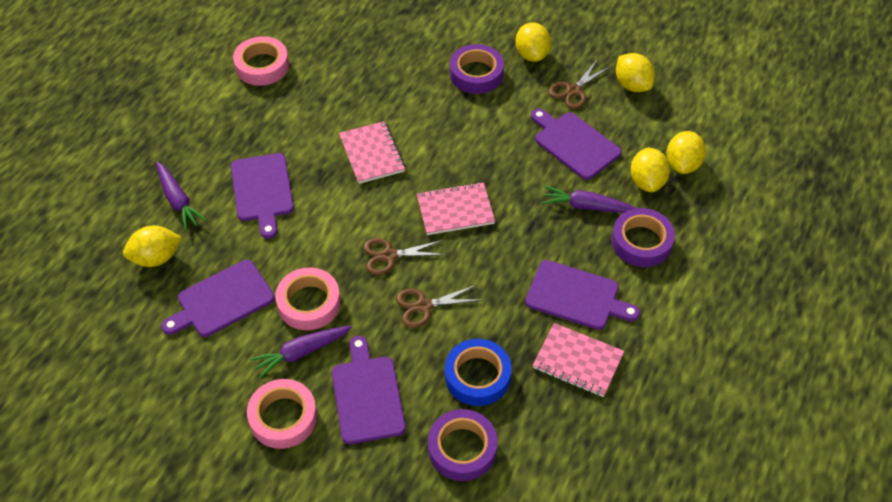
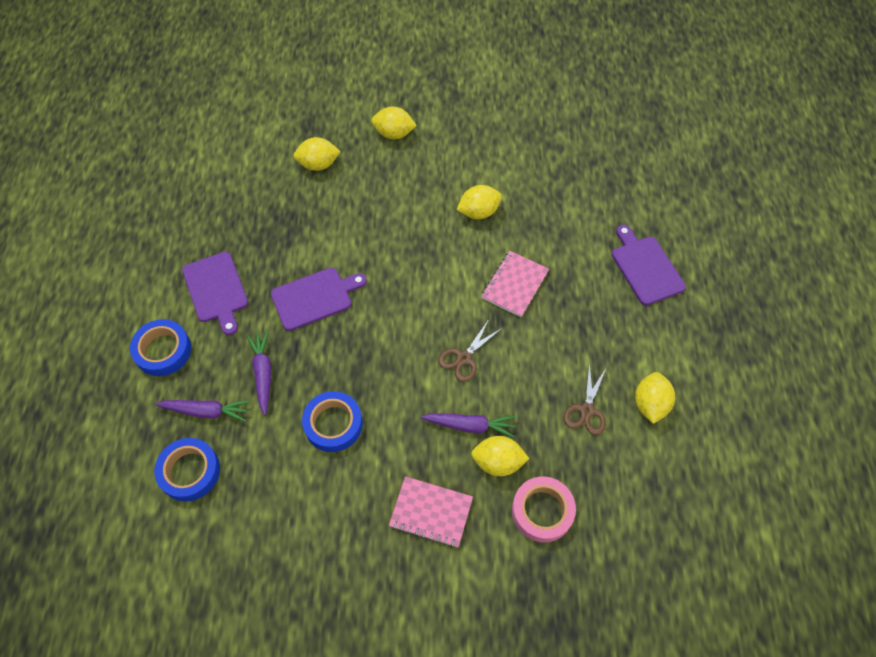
blue tape: 1 -> 3
brown scissors: 3 -> 2
pink notebook: 3 -> 2
pink tape: 3 -> 1
purple cutting board: 5 -> 3
purple tape: 3 -> 0

